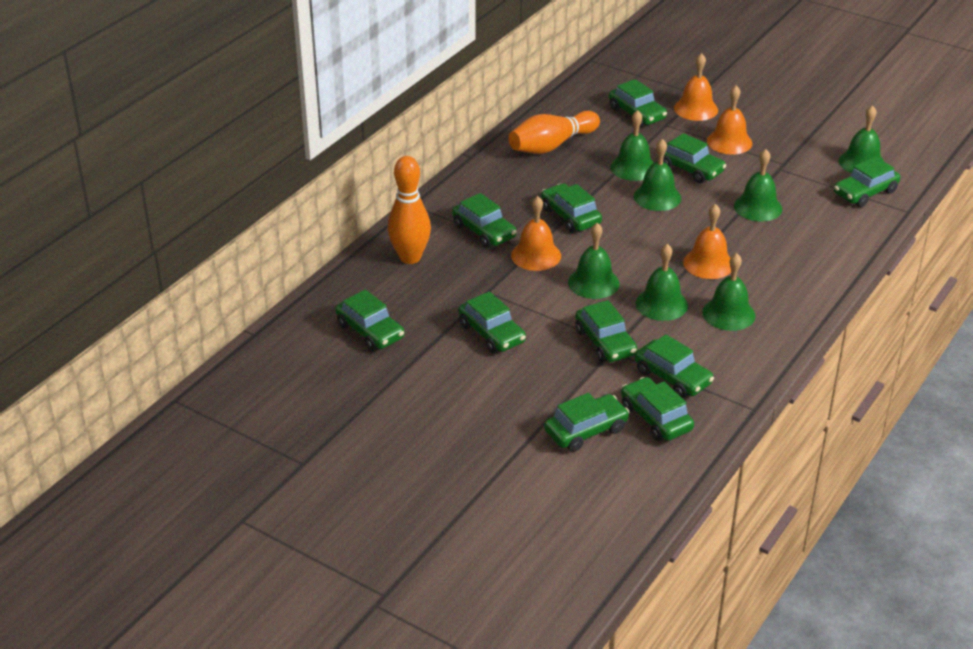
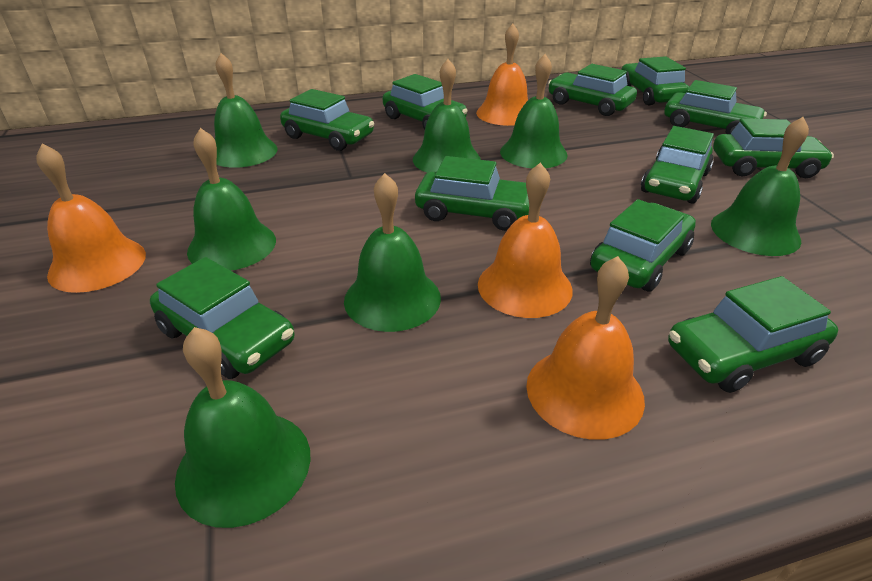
orange bowling pin: 2 -> 0

